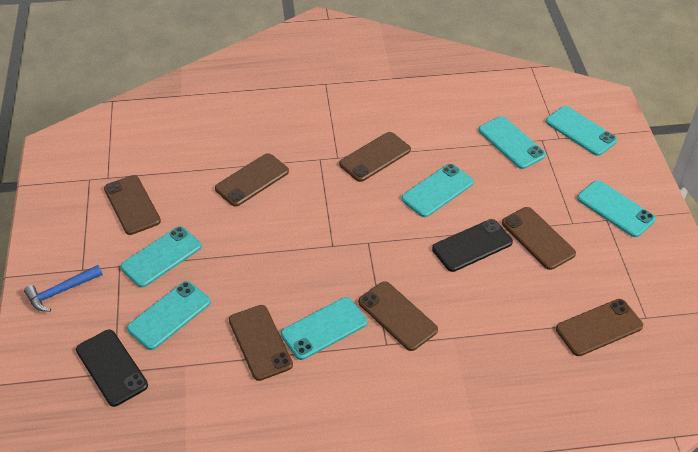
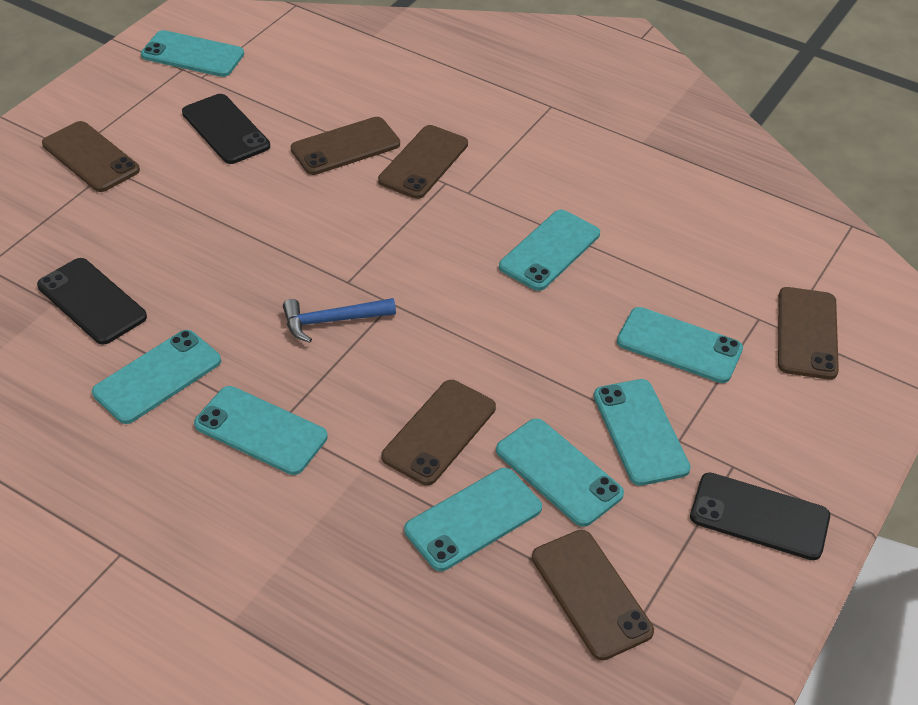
black phone: 2 -> 3
brown phone: 7 -> 6
turquoise phone: 7 -> 8

